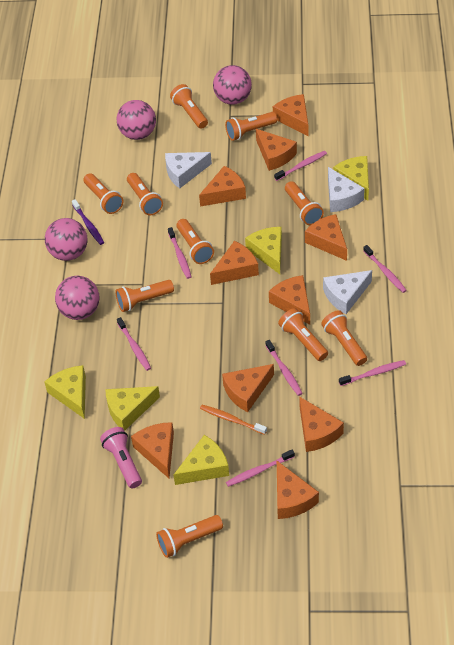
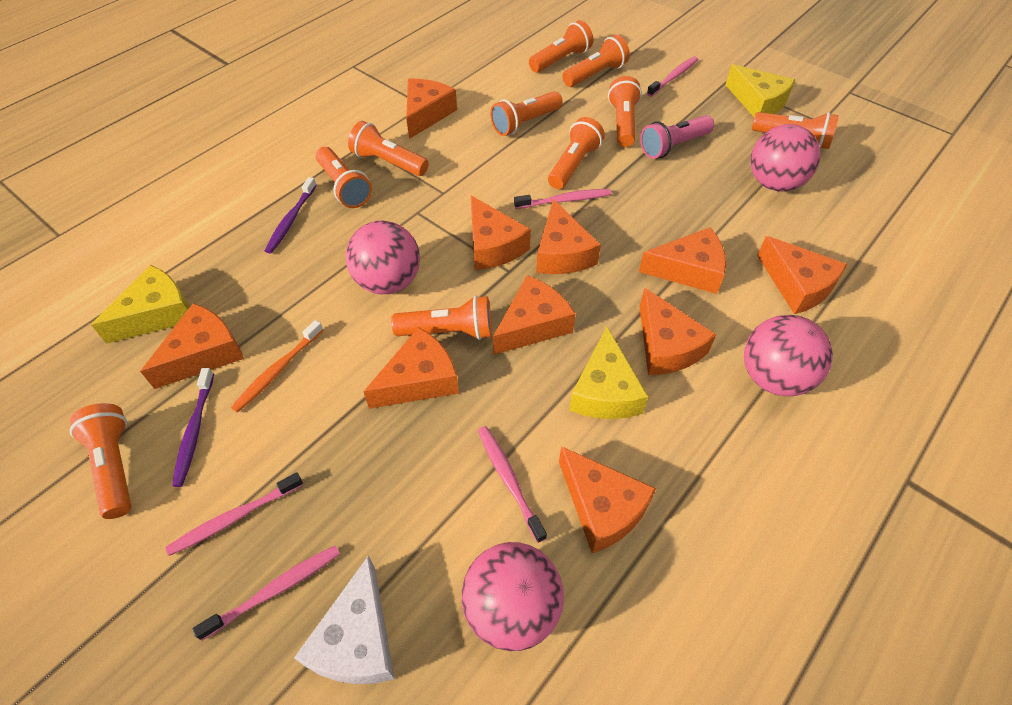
pink toothbrush: 7 -> 5
purple toothbrush: 1 -> 2
white cheese: 3 -> 1
yellow cheese: 5 -> 3

